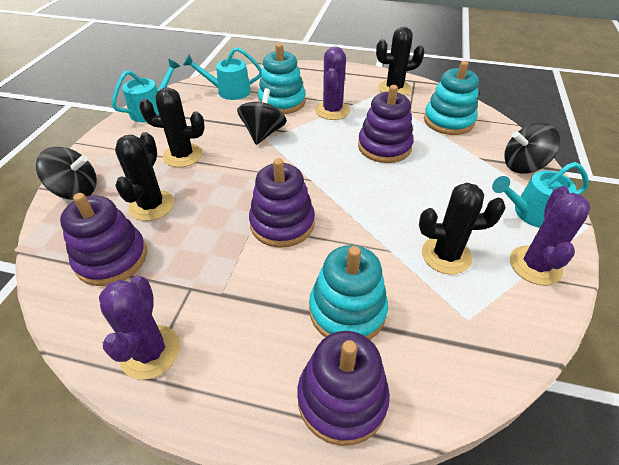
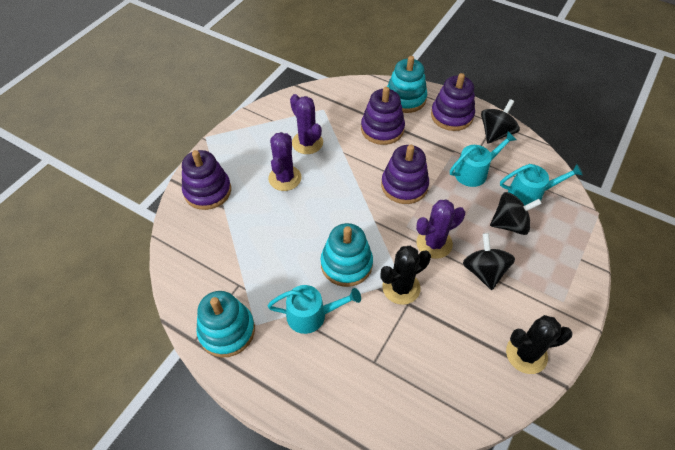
black cactus: 4 -> 2

